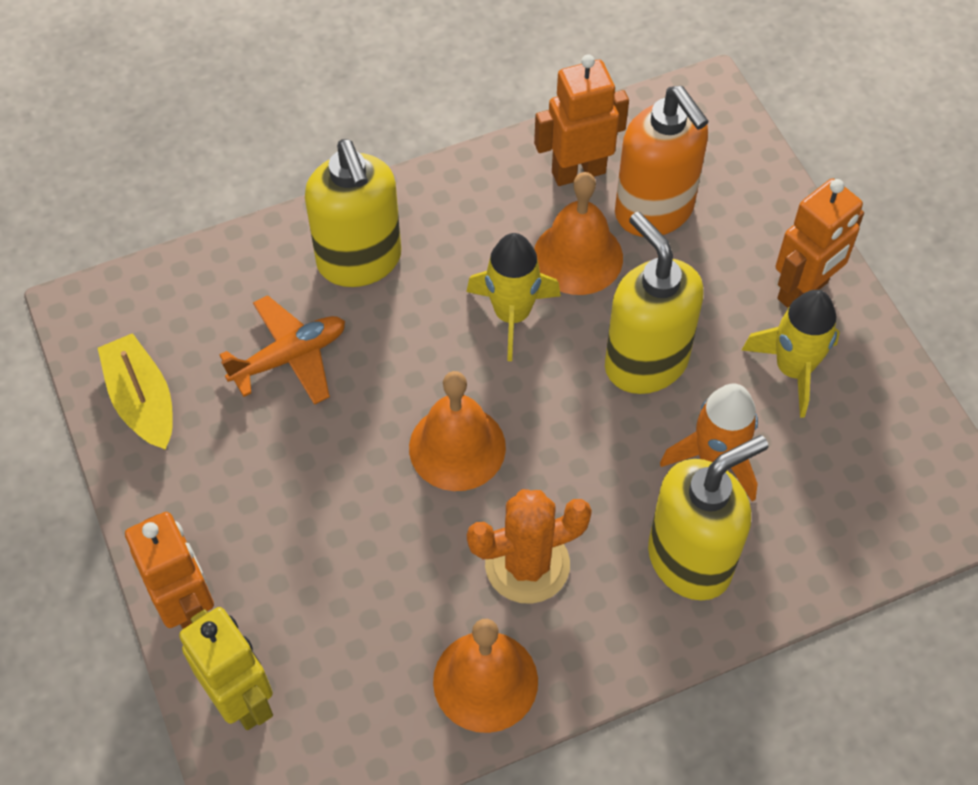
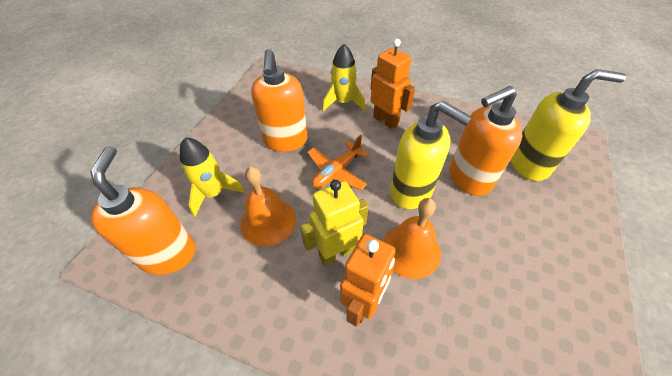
orange bell: 3 -> 2
orange cactus: 1 -> 0
orange robot: 3 -> 2
orange rocket: 1 -> 0
orange soap dispenser: 1 -> 3
yellow boat: 1 -> 0
yellow soap dispenser: 3 -> 2

